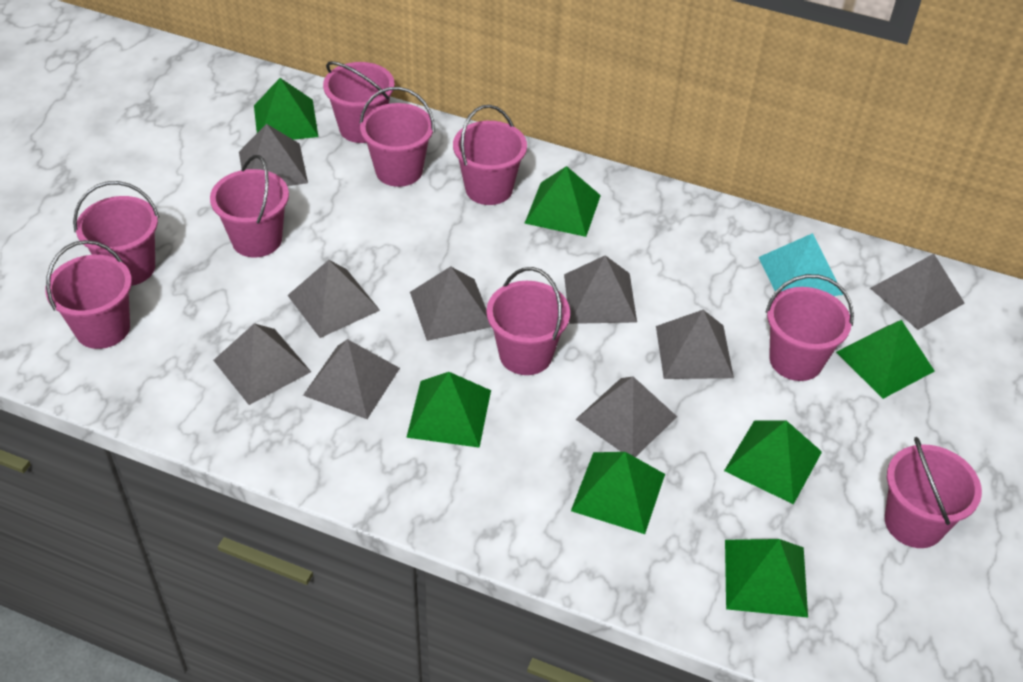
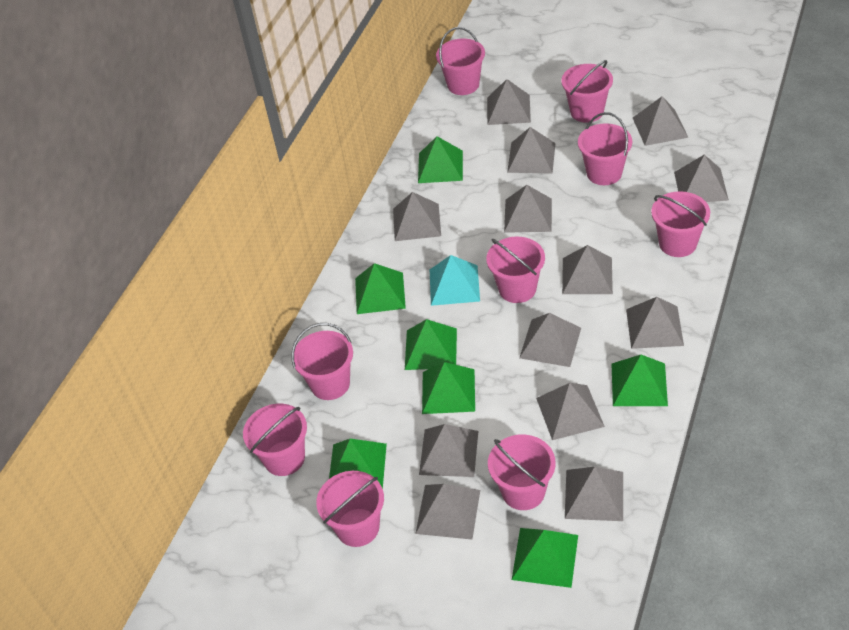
grey pyramid: 9 -> 13

